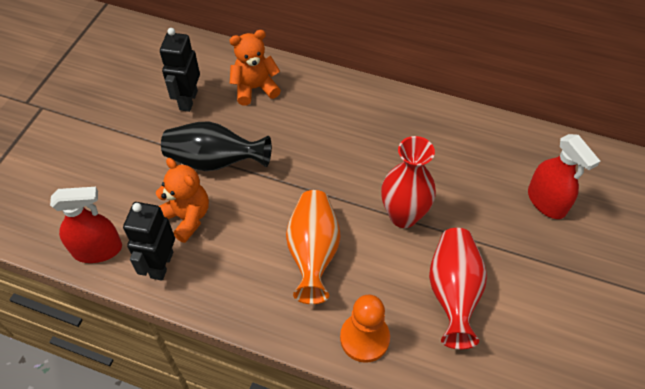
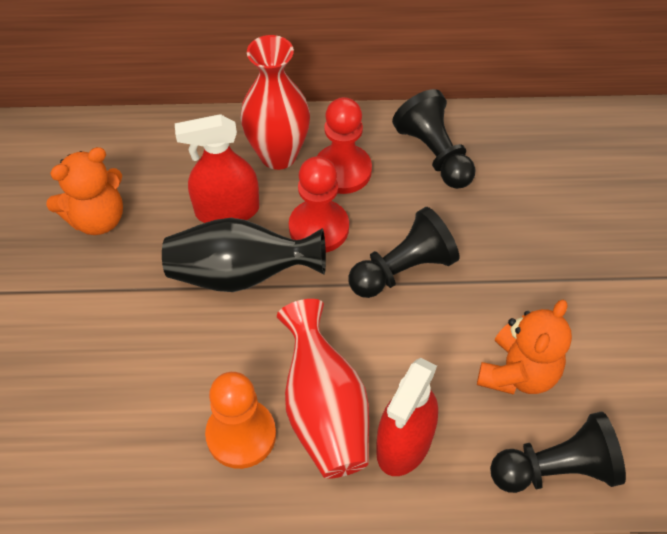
black pawn: 0 -> 3
black robot: 2 -> 0
orange vase: 1 -> 0
red pawn: 0 -> 2

